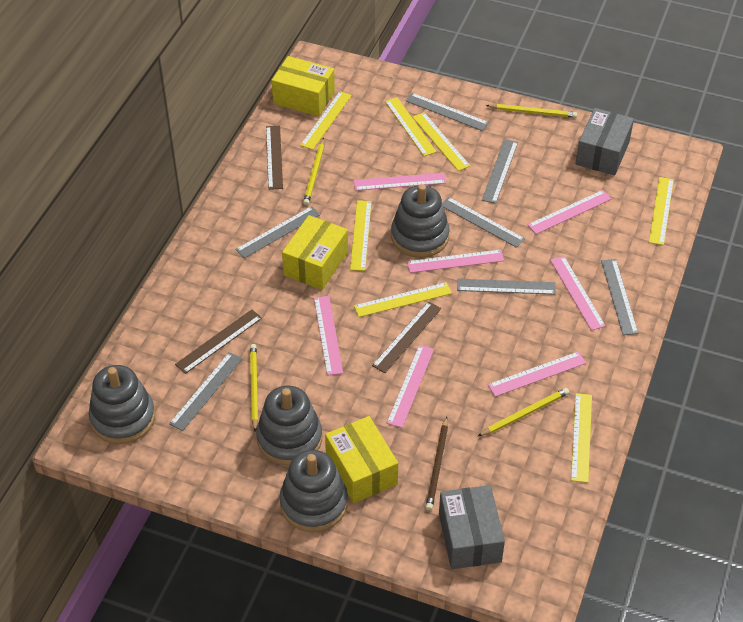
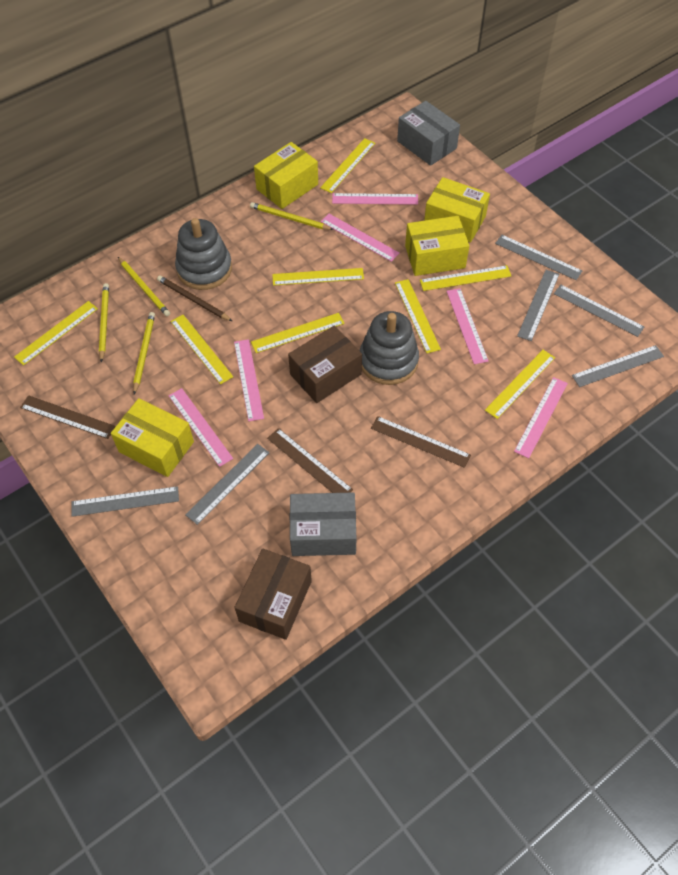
brown box: 0 -> 2
grey ruler: 7 -> 6
grey stacking toy: 4 -> 2
pink ruler: 7 -> 6
yellow box: 3 -> 4
yellow ruler: 7 -> 8

